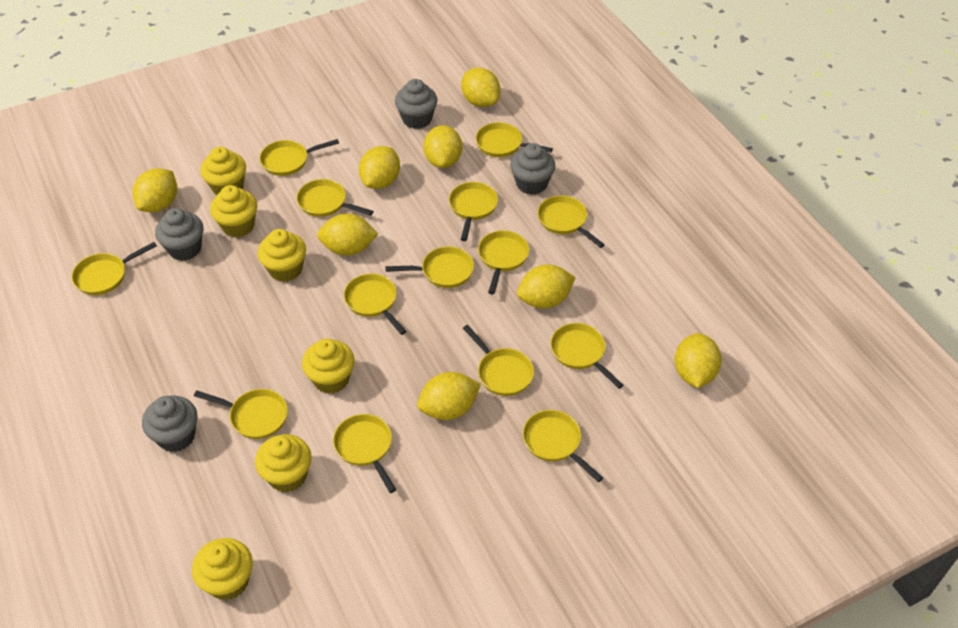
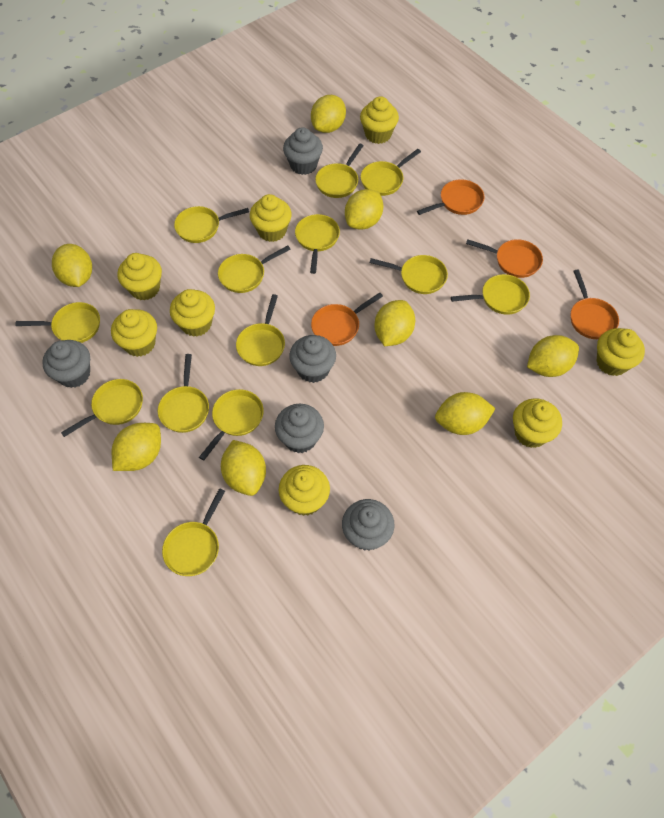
grey cupcake: 4 -> 5
orange pan: 0 -> 4
yellow cupcake: 6 -> 8
yellow pan: 14 -> 13

